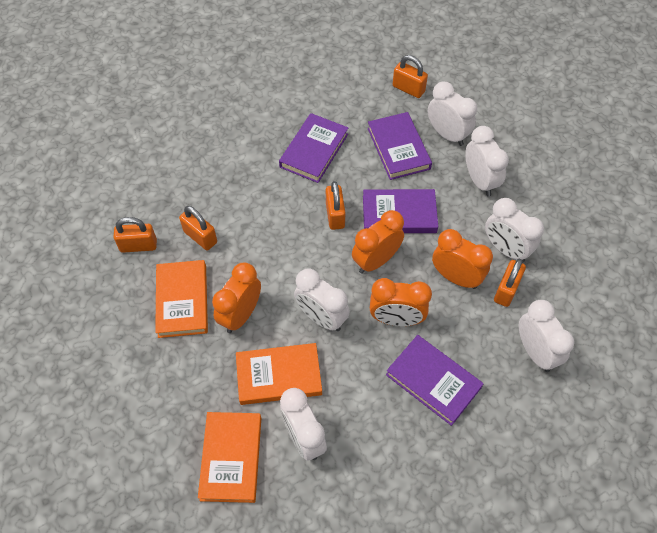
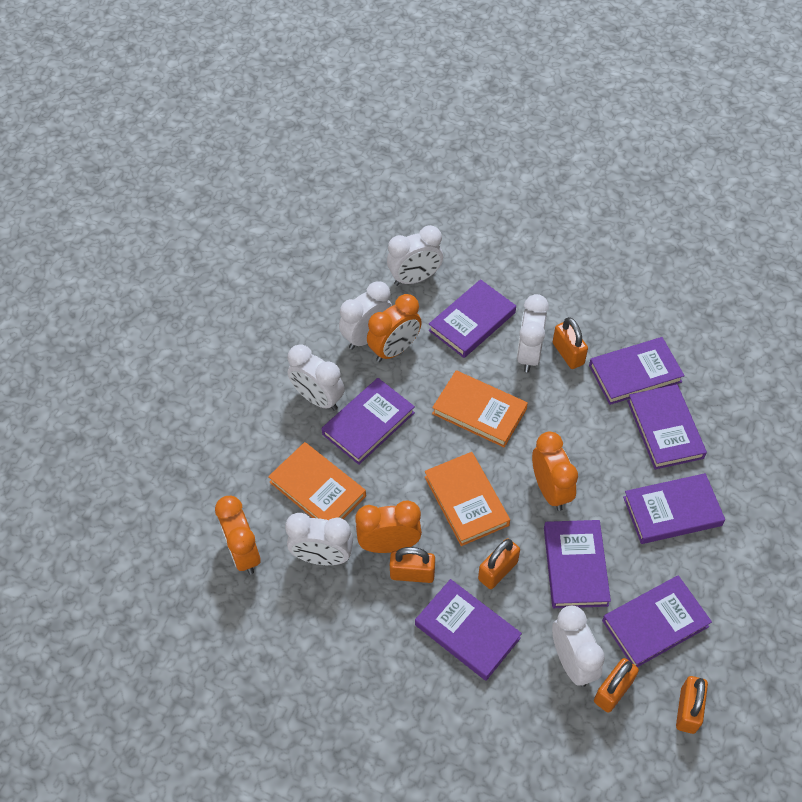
purple book: 4 -> 8

